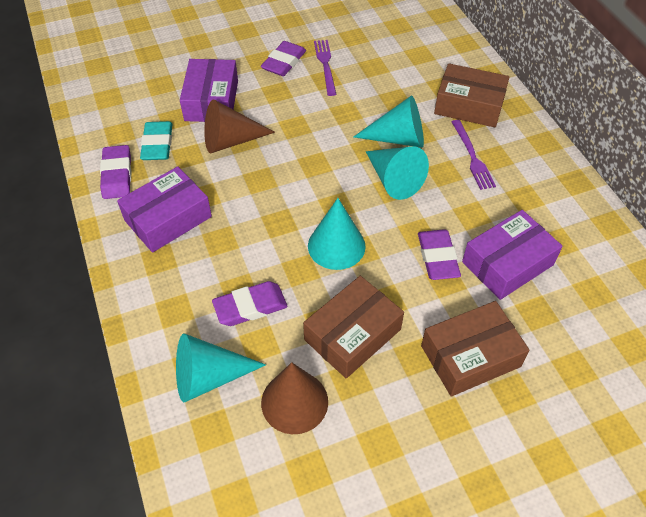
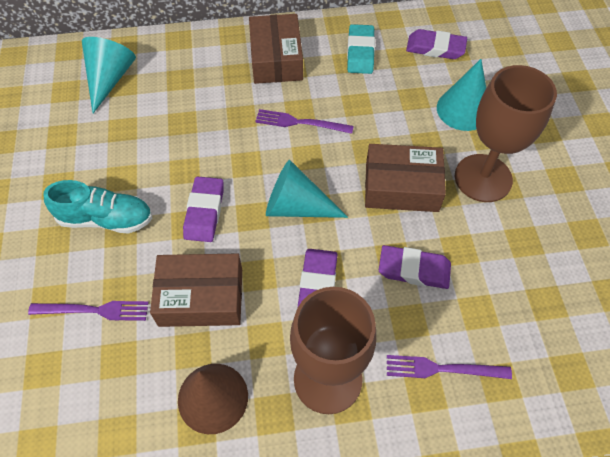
brown cone: 2 -> 1
brown goblet: 0 -> 2
purple box: 3 -> 0
purple fork: 2 -> 3
turquoise cone: 4 -> 3
turquoise shoe: 0 -> 1

